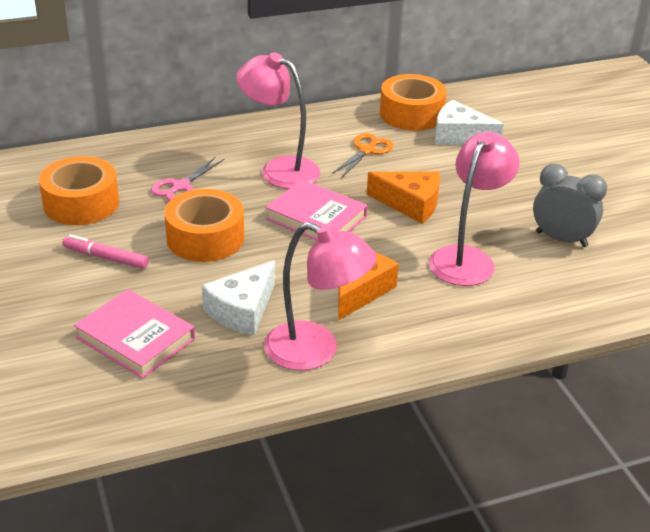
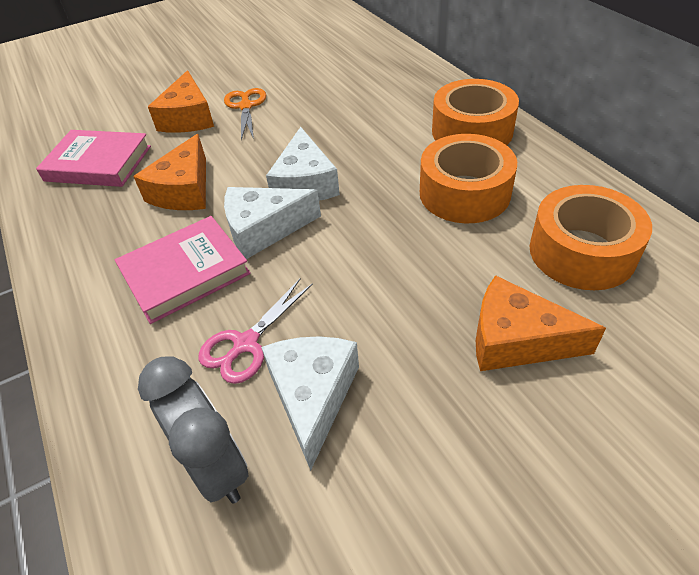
orange cheese: 2 -> 3
pink lamp: 3 -> 0
pink marker: 1 -> 0
white cheese: 2 -> 3

